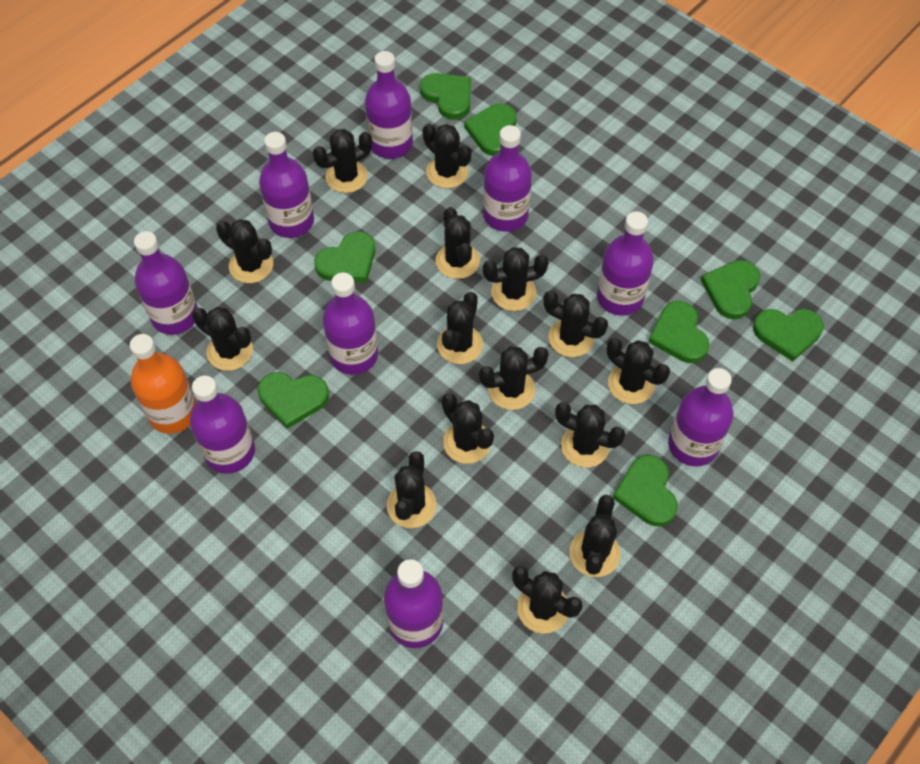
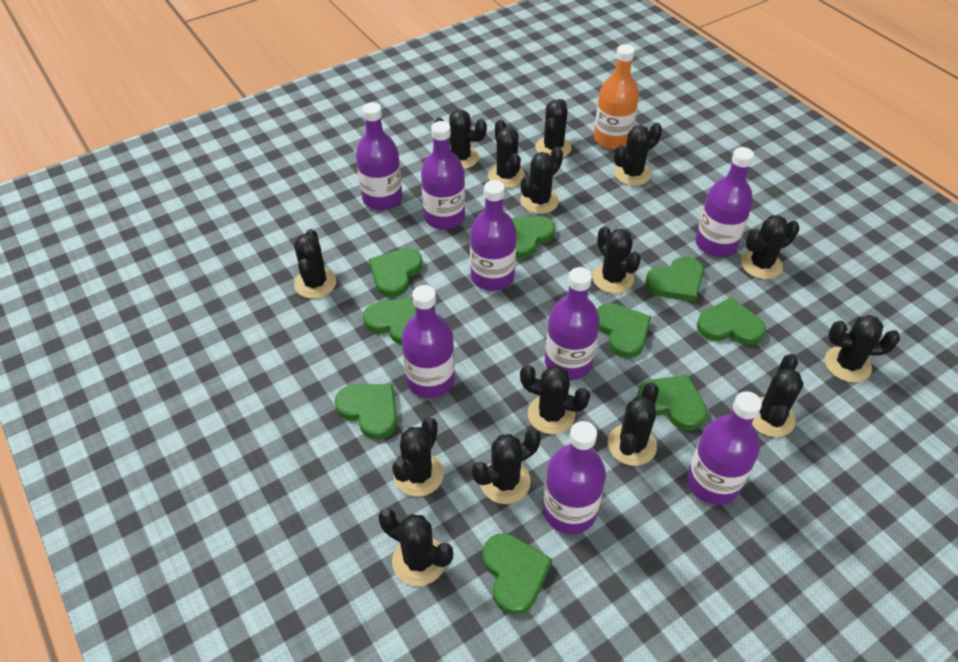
green heart: 8 -> 9
purple bottle: 9 -> 8

